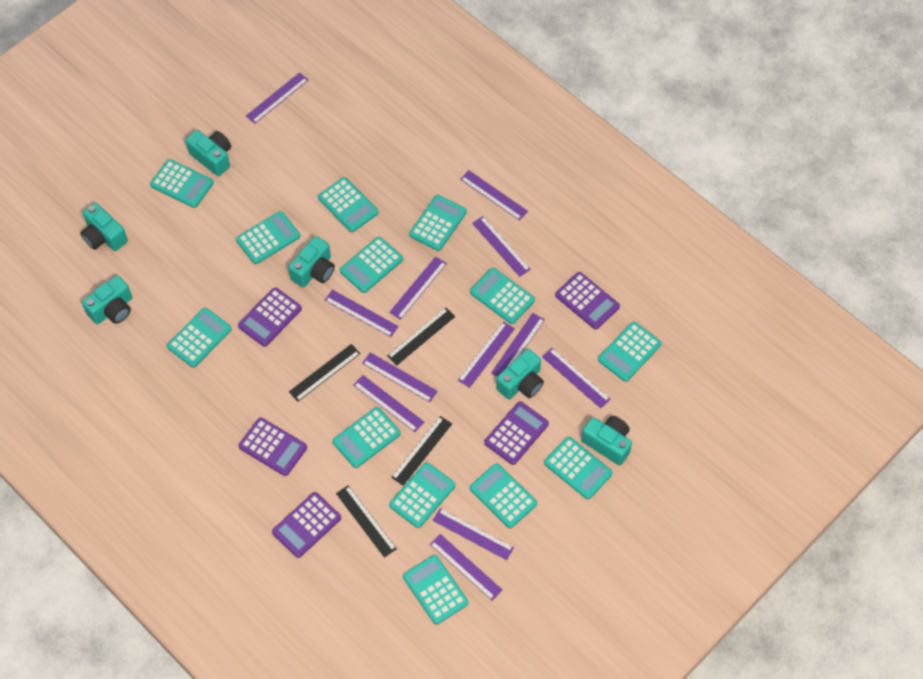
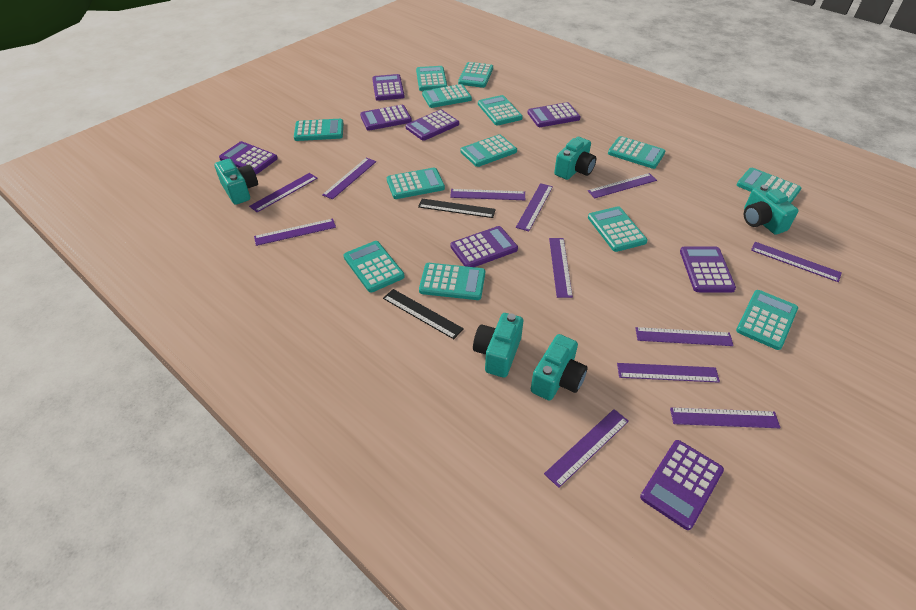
black ruler: 4 -> 2
purple calculator: 5 -> 8
turquoise camera: 6 -> 5

